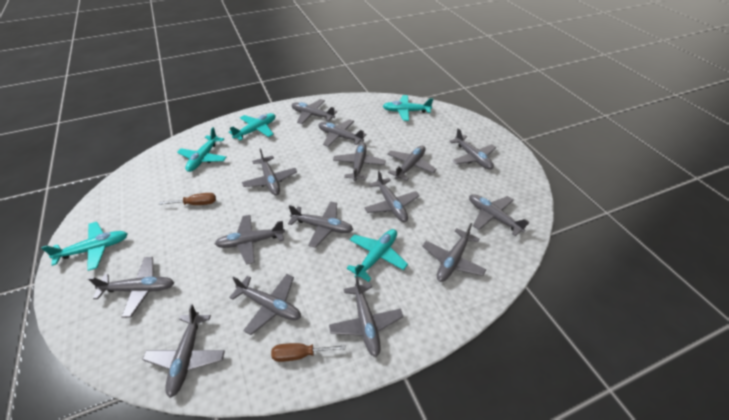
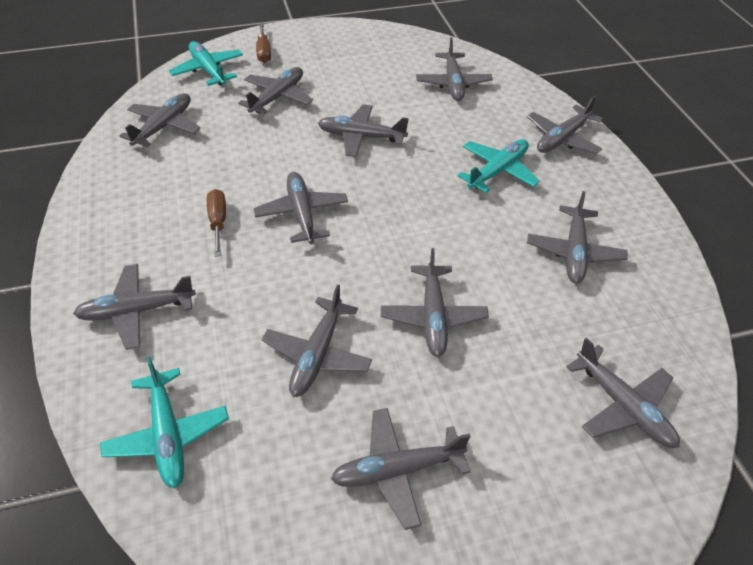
grey plane: 15 -> 12
turquoise plane: 5 -> 3

